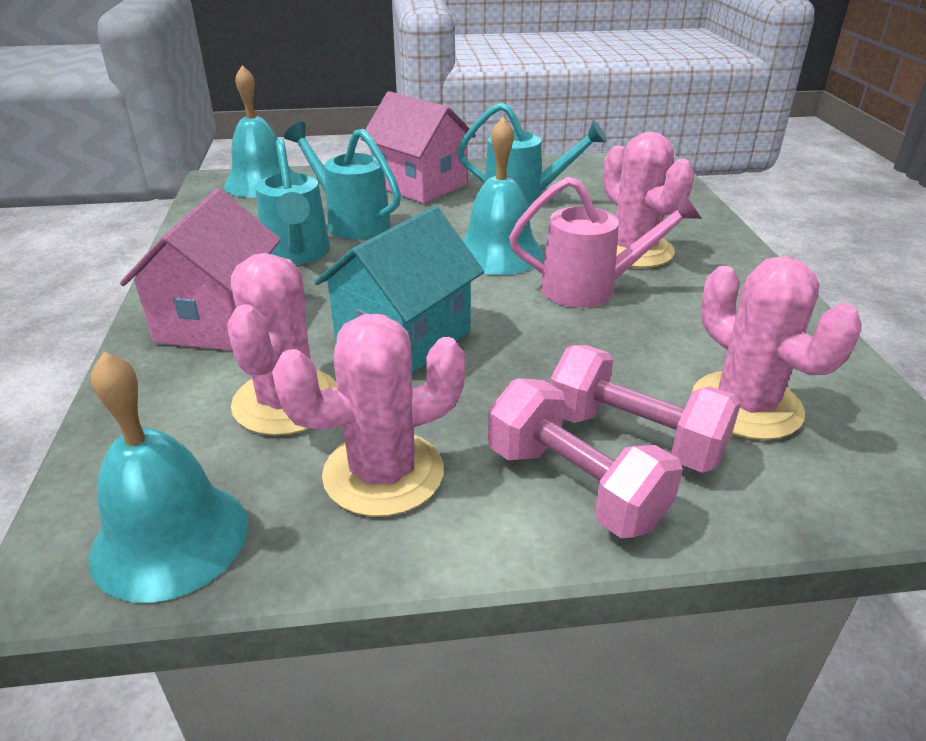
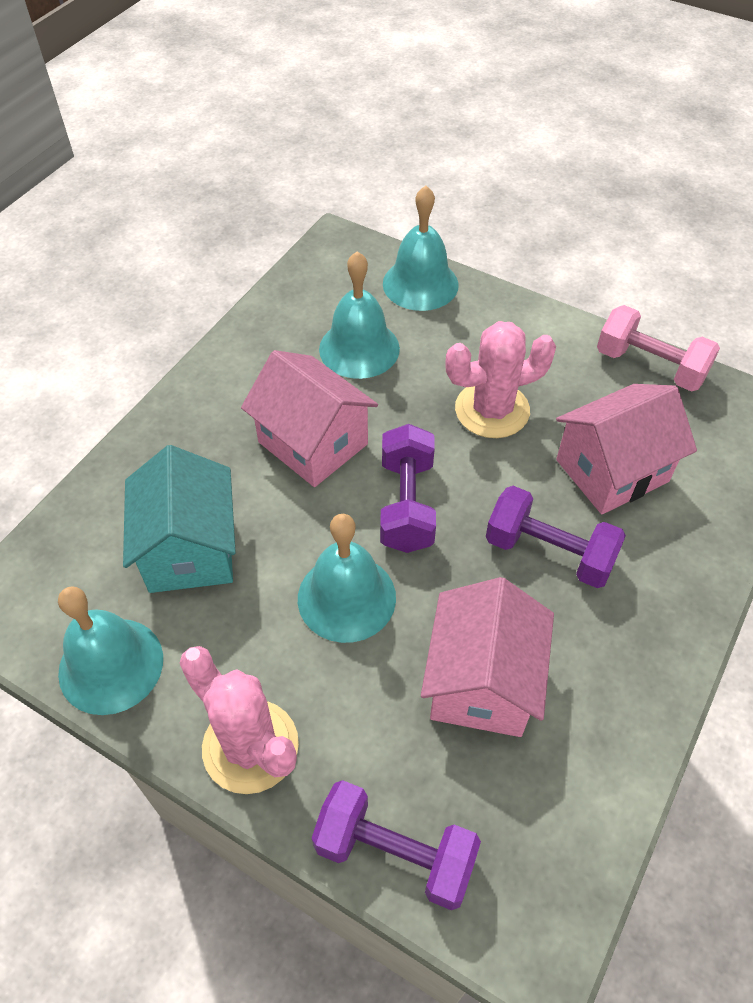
pink cactus: 4 -> 2
pink dumbbell: 2 -> 1
pink house: 2 -> 3
pink watering can: 1 -> 0
purple dumbbell: 0 -> 3
turquoise bell: 3 -> 4
turquoise watering can: 3 -> 0

